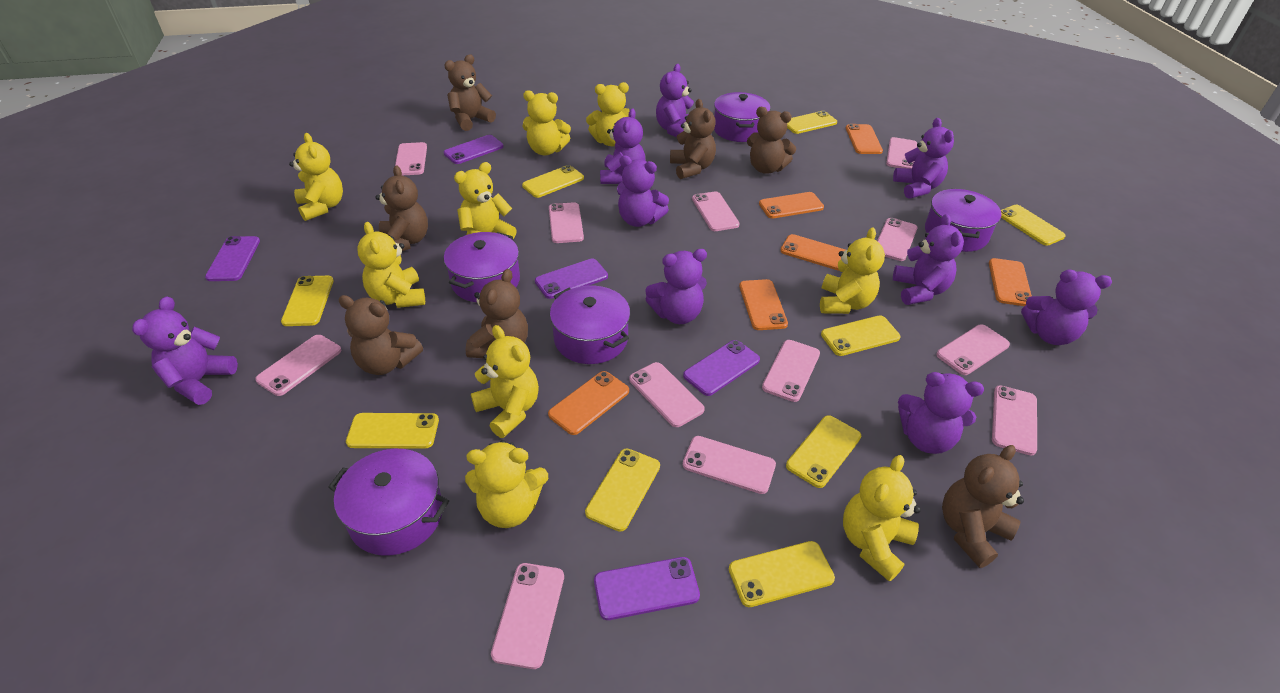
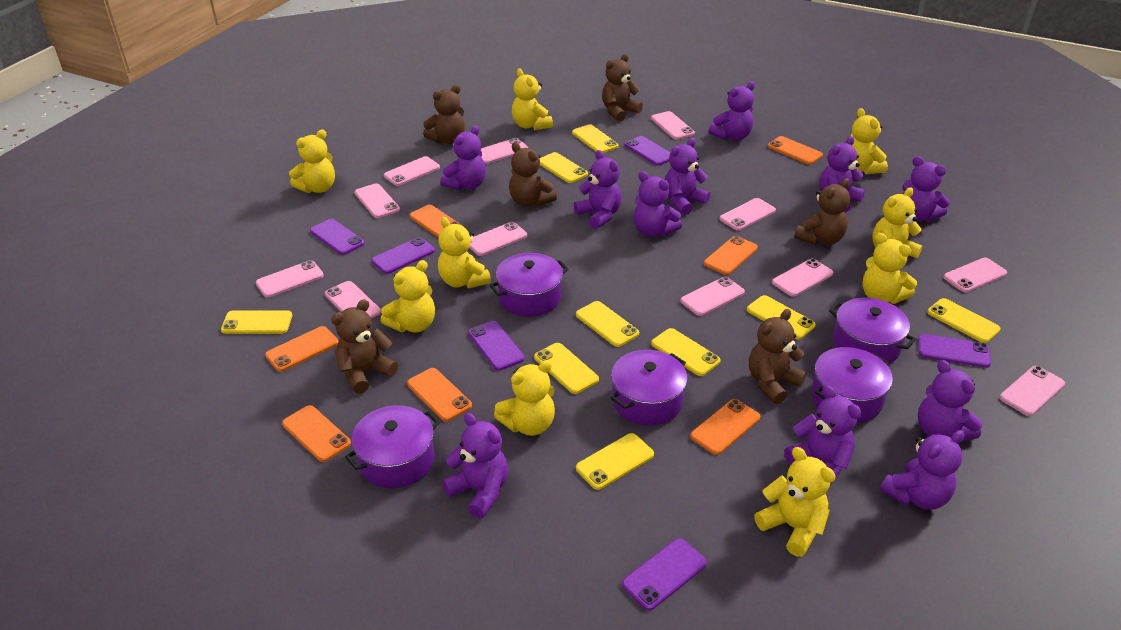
brown teddy bear: 7 -> 6
orange phone: 6 -> 7
purple phone: 5 -> 6
purple teddy bear: 9 -> 11

